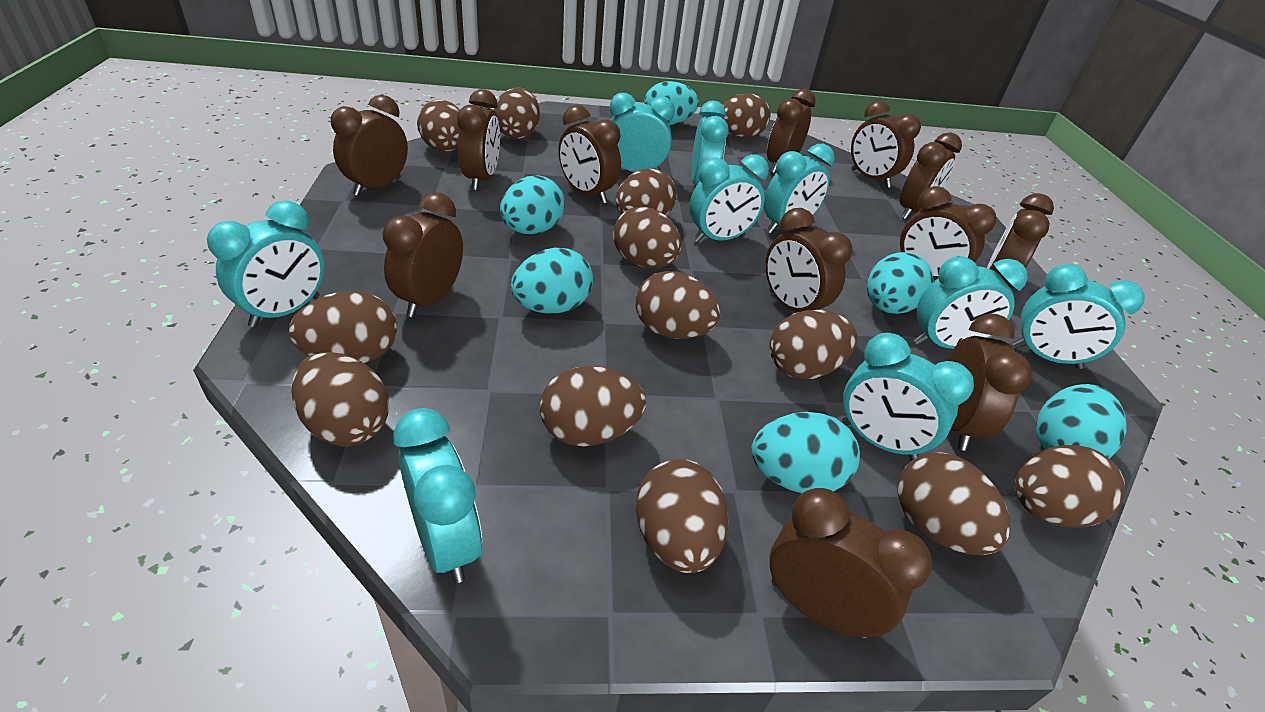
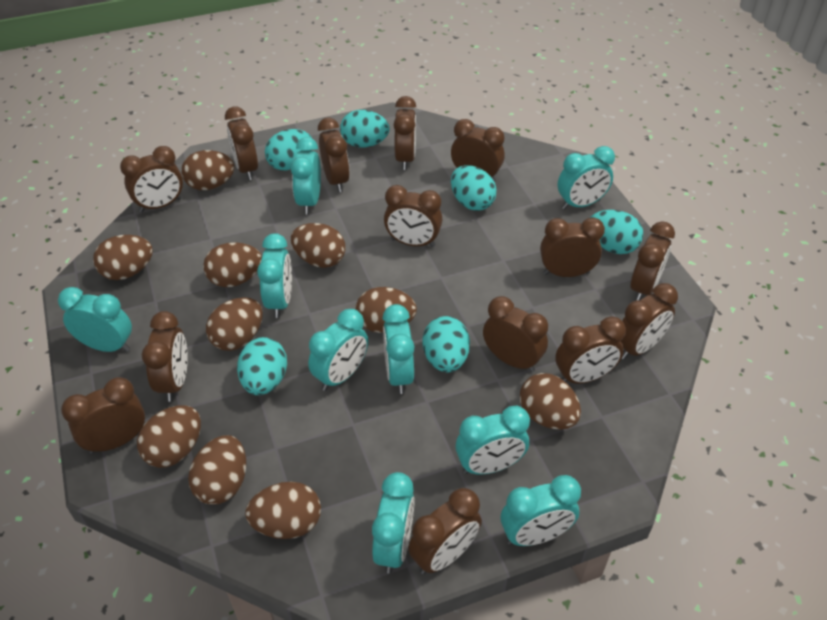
brown clock: 12 -> 14
brown egg: 13 -> 10

